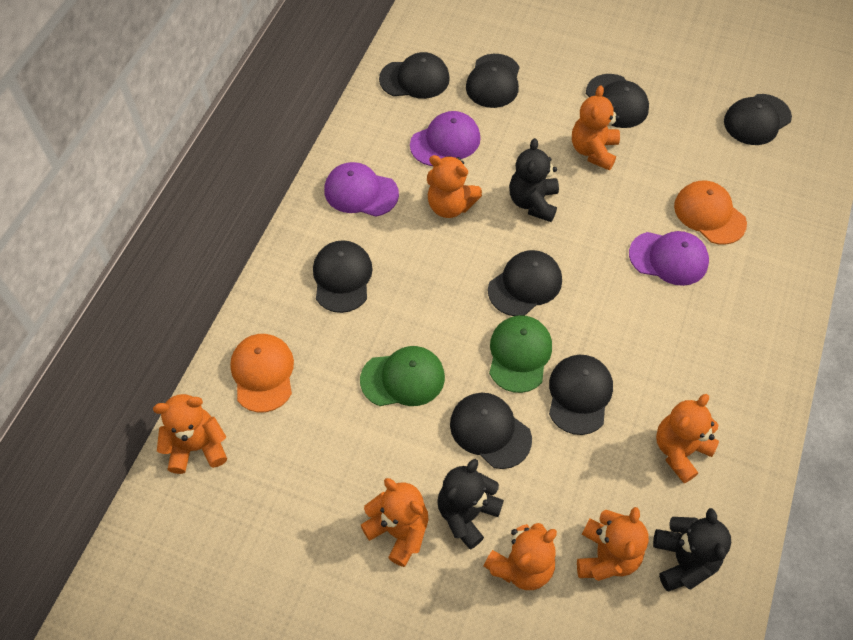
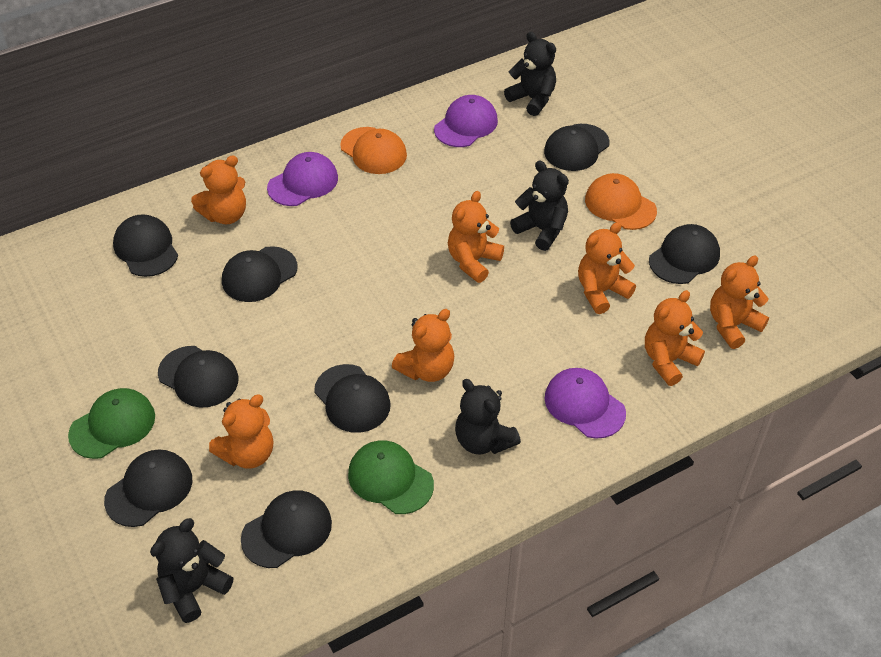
black teddy bear: 3 -> 4

